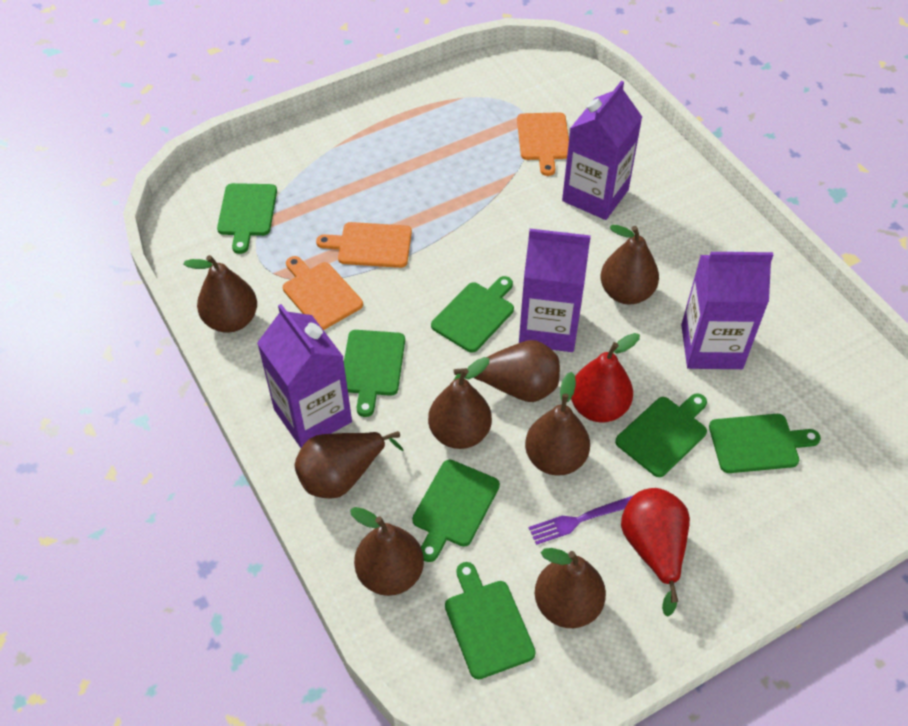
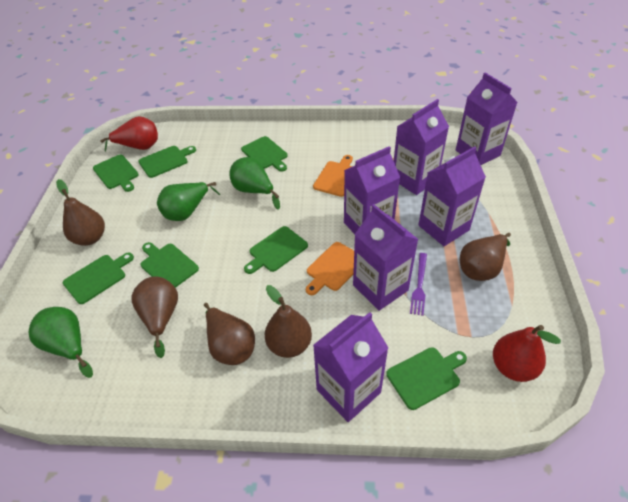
brown pear: 8 -> 5
green pear: 0 -> 3
orange cutting board: 3 -> 2
purple carton: 4 -> 6

